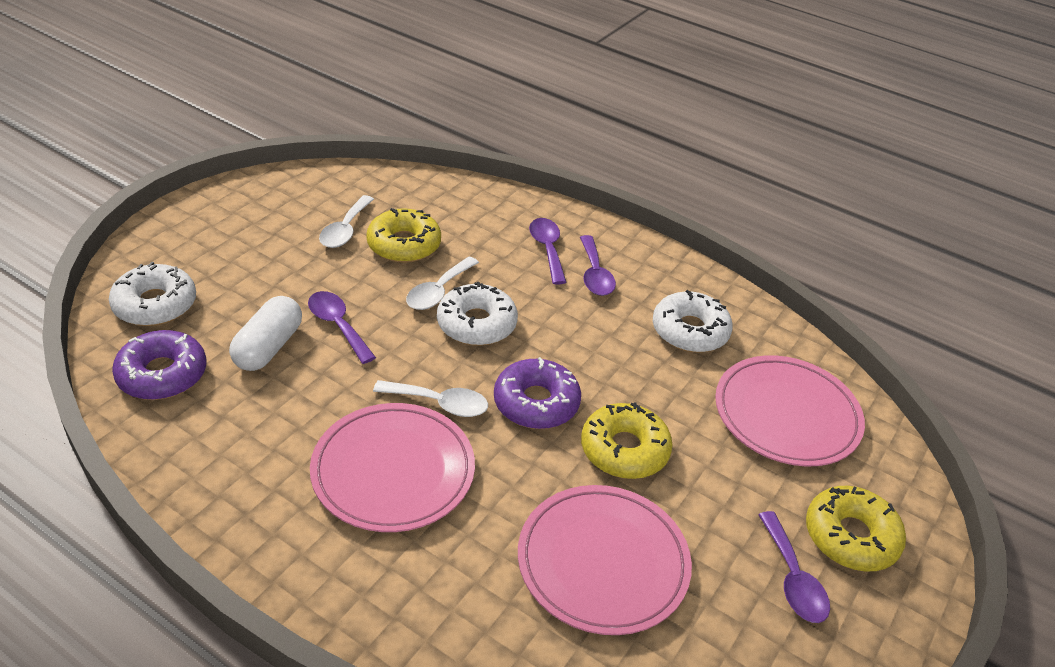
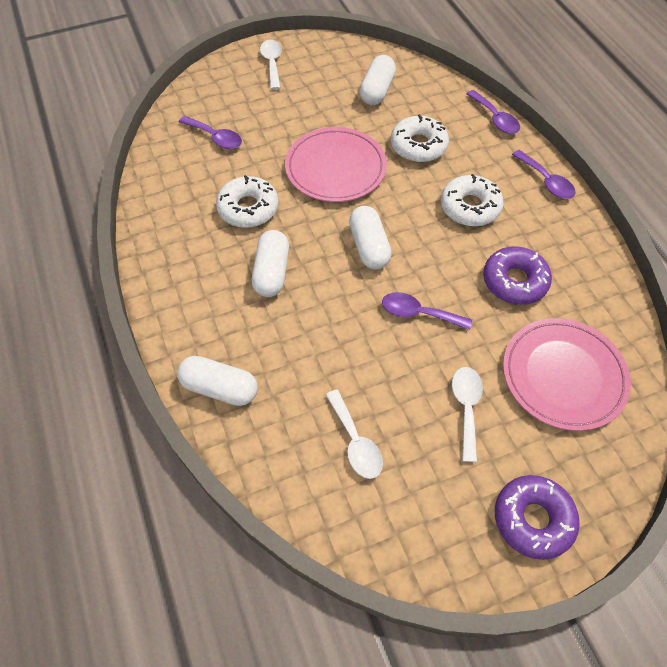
pink plate: 3 -> 2
white capsule: 1 -> 4
yellow donut: 3 -> 0

